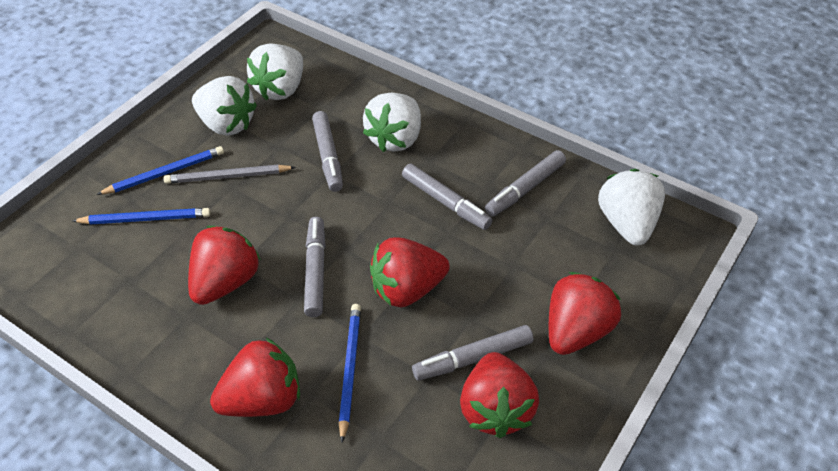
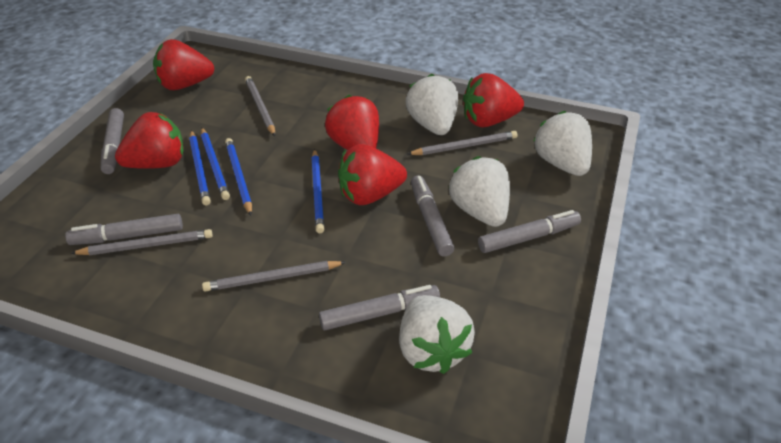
blue pencil: 3 -> 4
grey pencil: 1 -> 4

